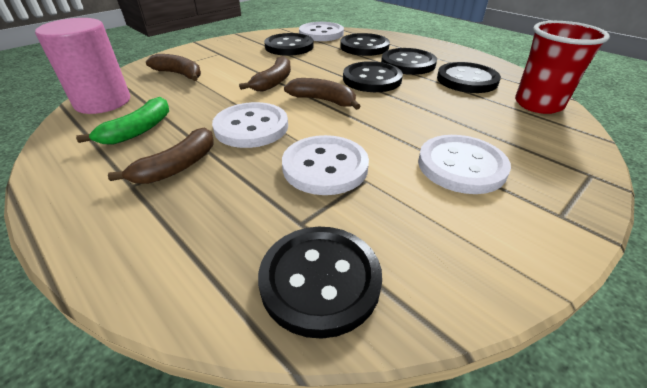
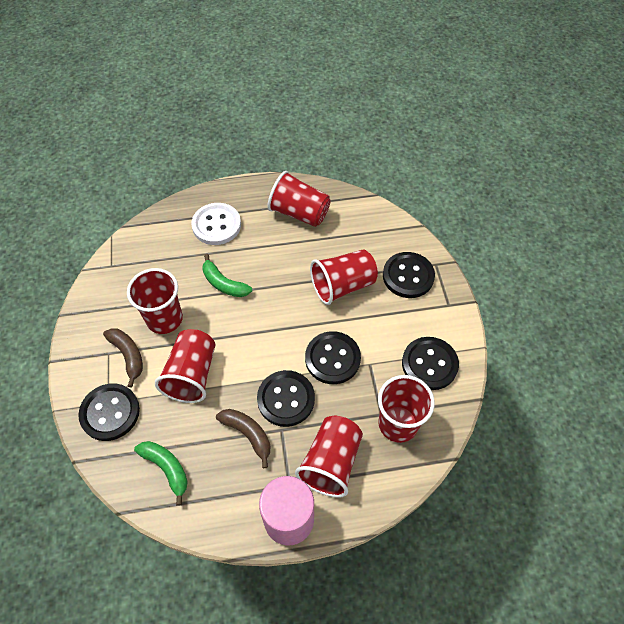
black button: 6 -> 5
brown banana: 4 -> 2
green banana: 1 -> 2
red cup: 1 -> 6
white button: 4 -> 1

